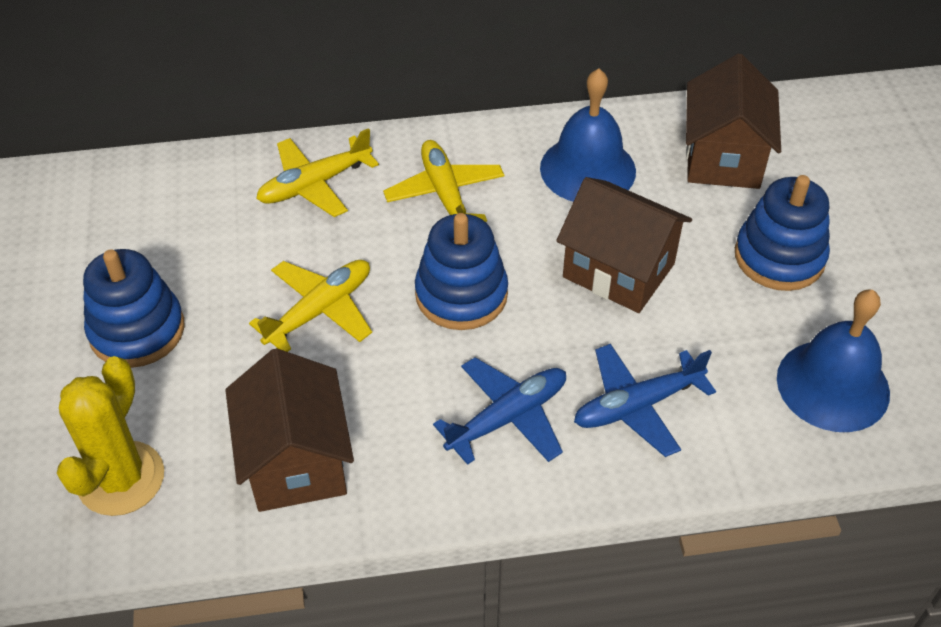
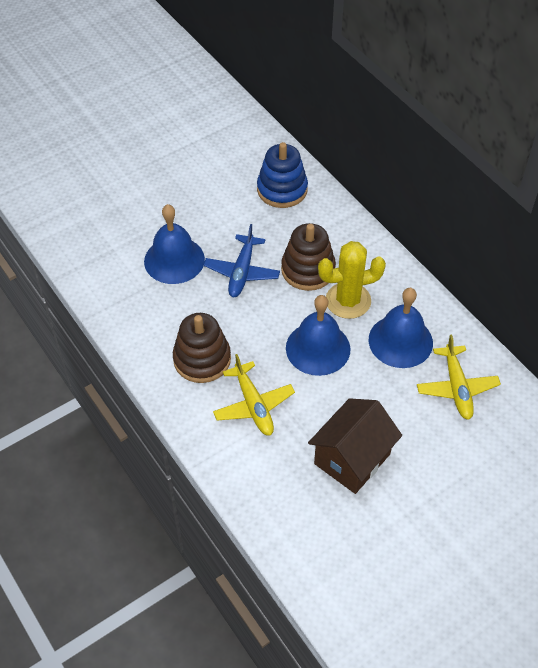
blue bell: 2 -> 3
blue plane: 2 -> 1
blue stacking toy: 3 -> 1
brown house: 3 -> 1
brown stacking toy: 0 -> 2
yellow plane: 3 -> 2

